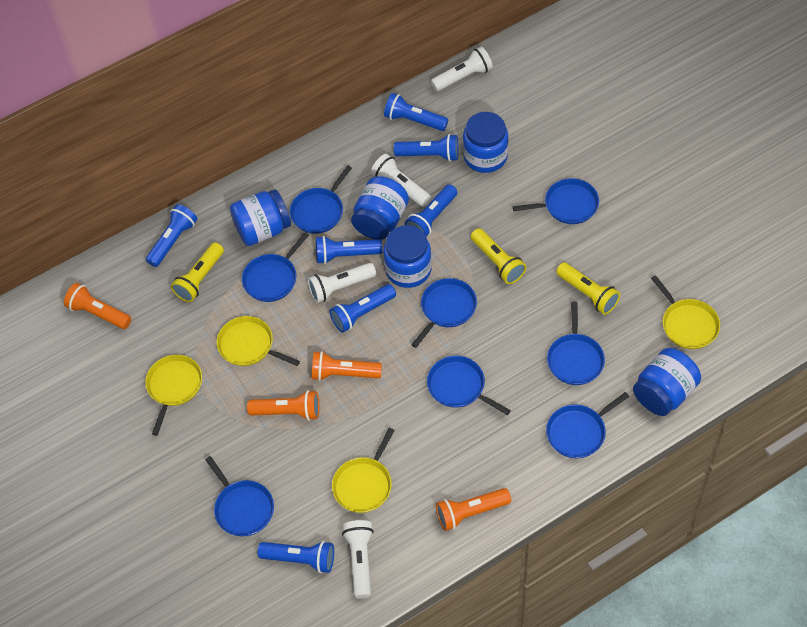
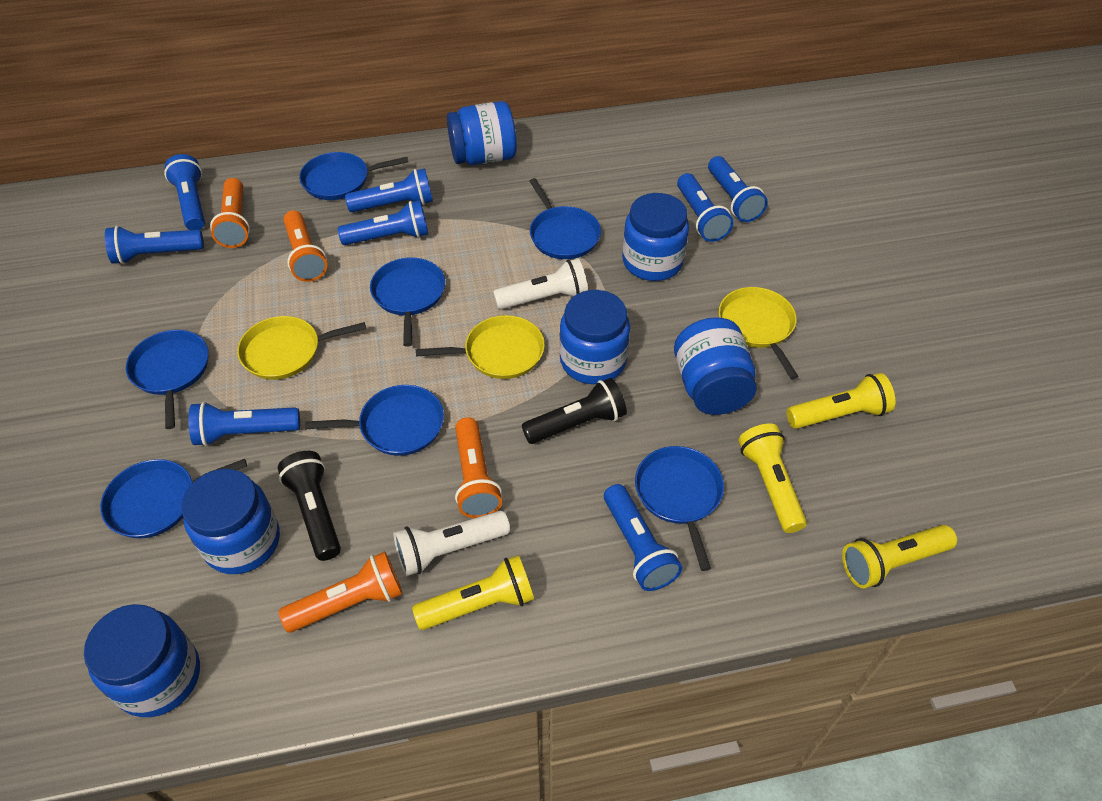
black flashlight: 0 -> 2
blue flashlight: 7 -> 8
blue jar: 5 -> 6
blue pan: 8 -> 7
white flashlight: 4 -> 2
yellow flashlight: 3 -> 4
yellow pan: 4 -> 3

